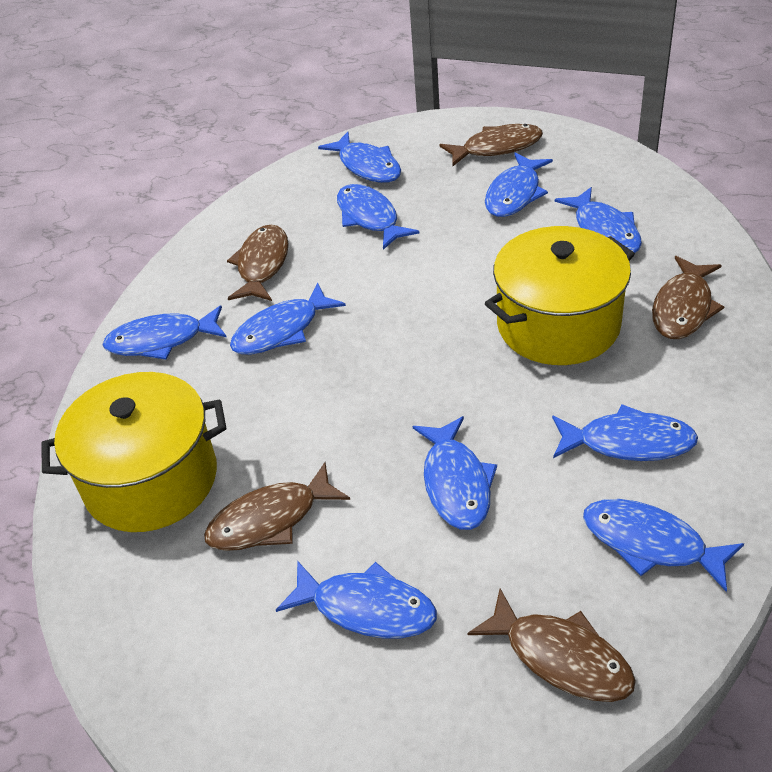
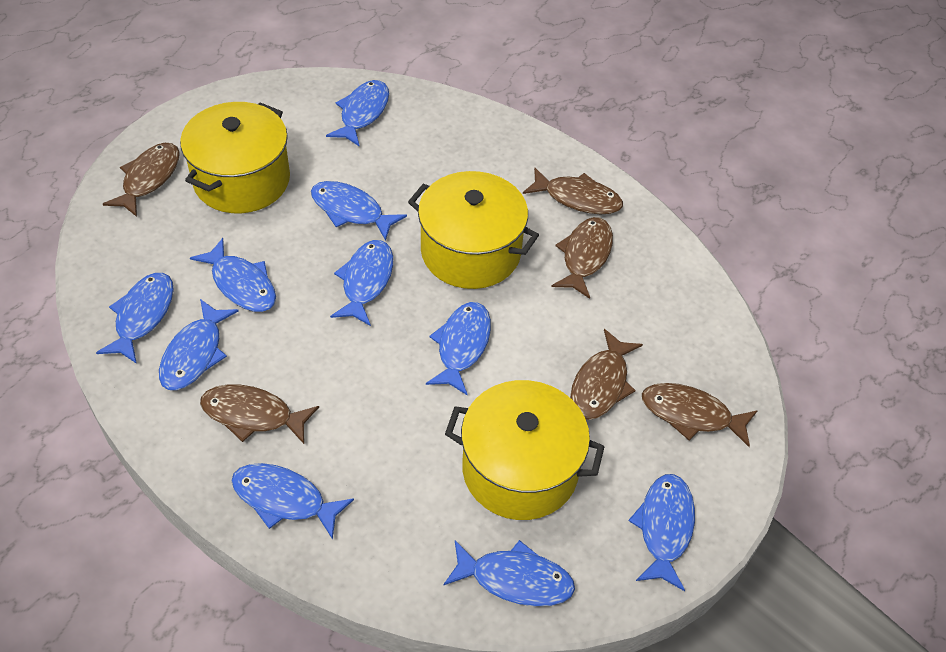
brown fish: 5 -> 6
yellow pot: 2 -> 3

